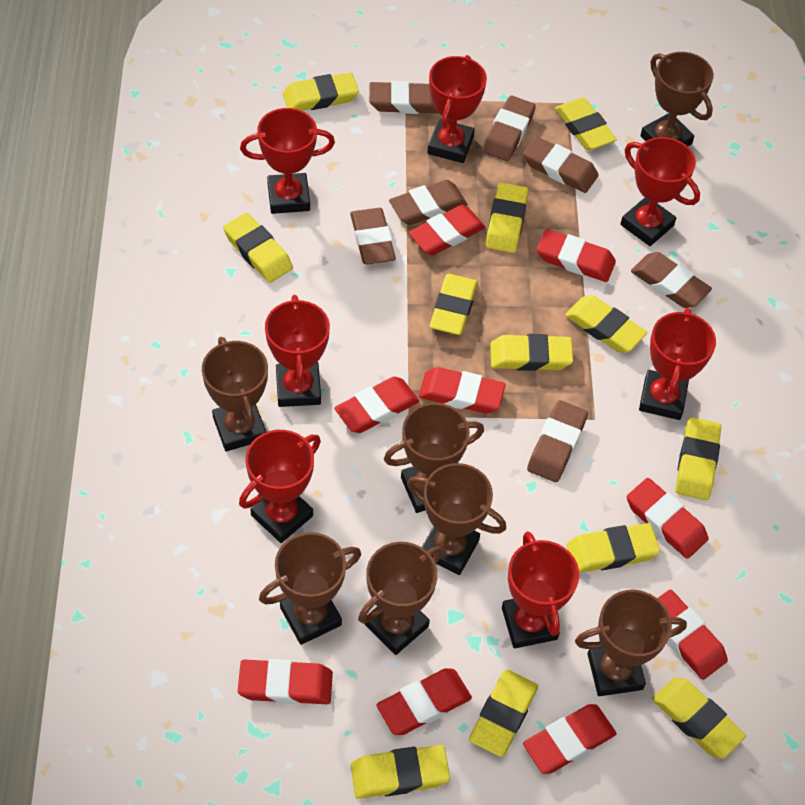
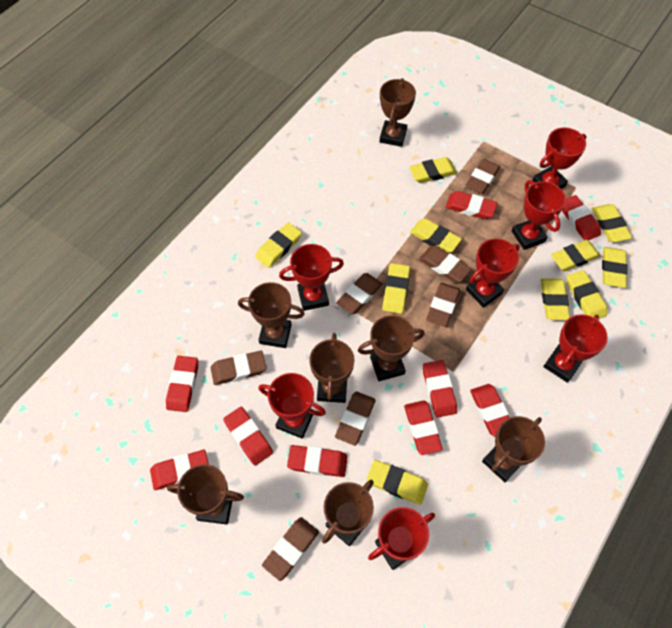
yellow eraser: 12 -> 10

